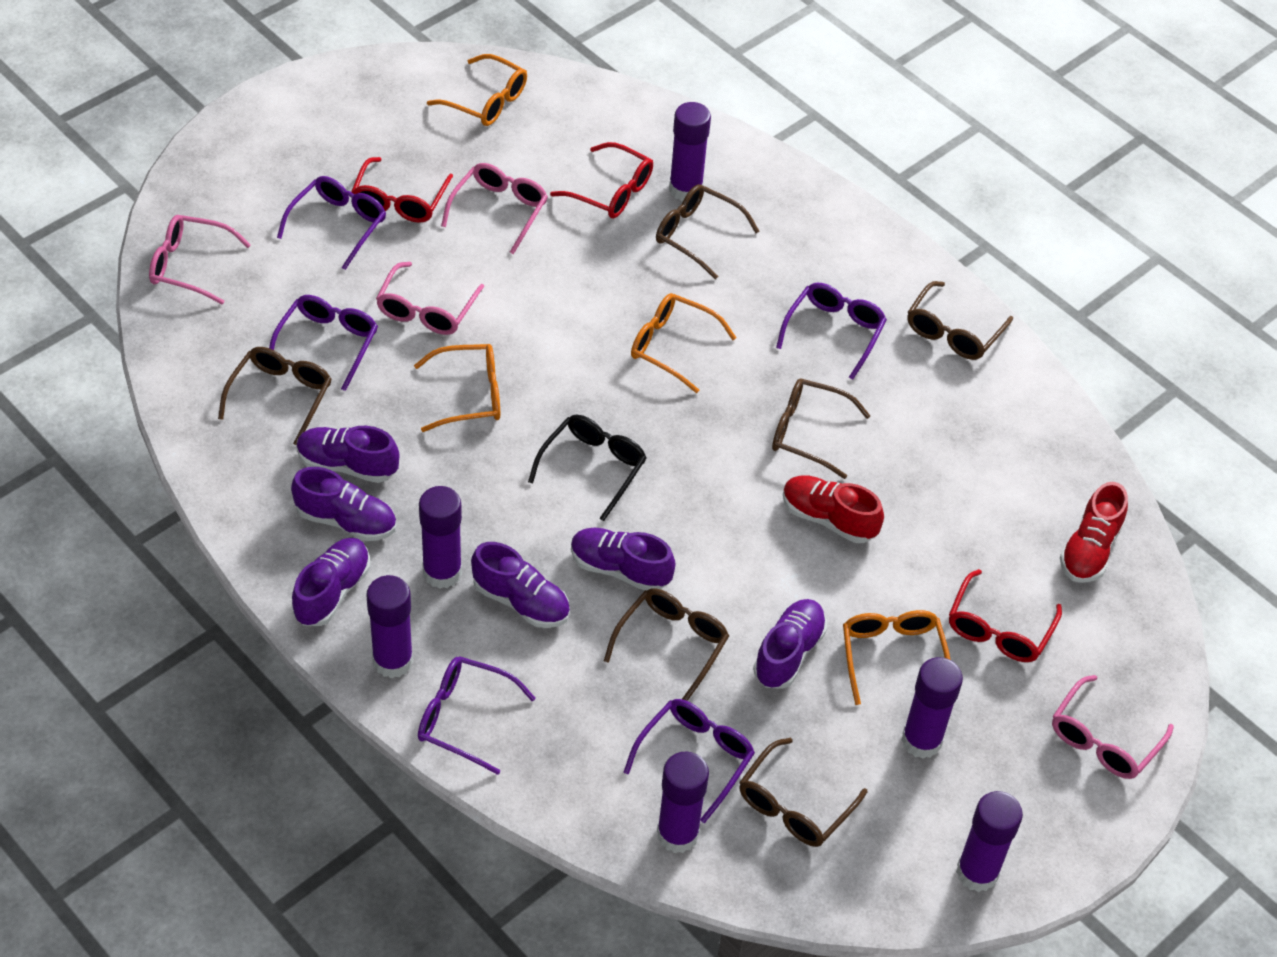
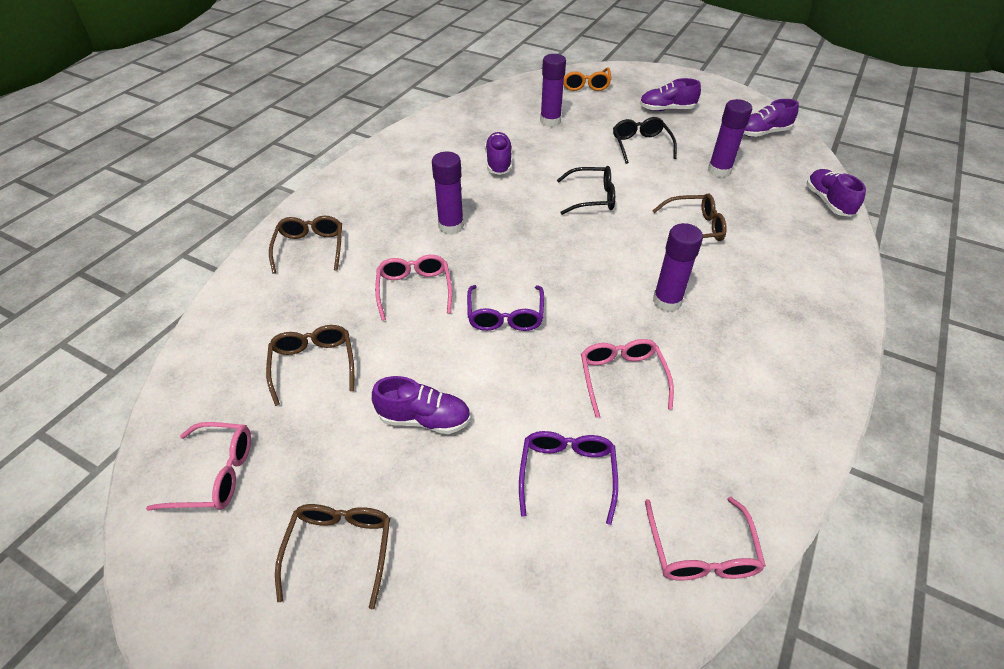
black glasses: 1 -> 2
brown glasses: 6 -> 4
orange glasses: 4 -> 1
purple glasses: 5 -> 2
purple glue stick: 6 -> 4
purple shoe: 6 -> 5
red glasses: 3 -> 0
red shoe: 2 -> 0

